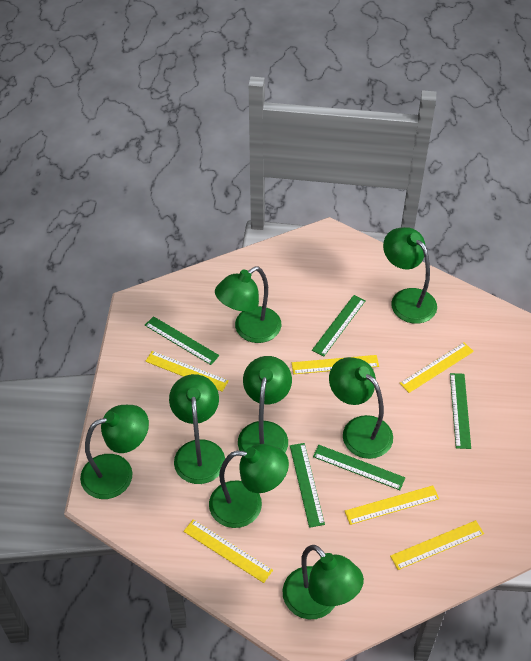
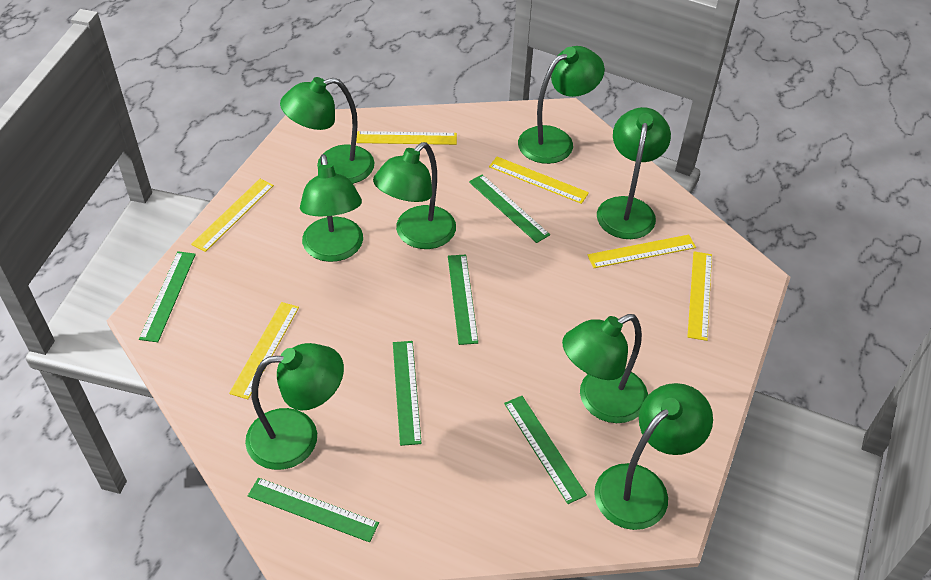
green ruler: 5 -> 6

